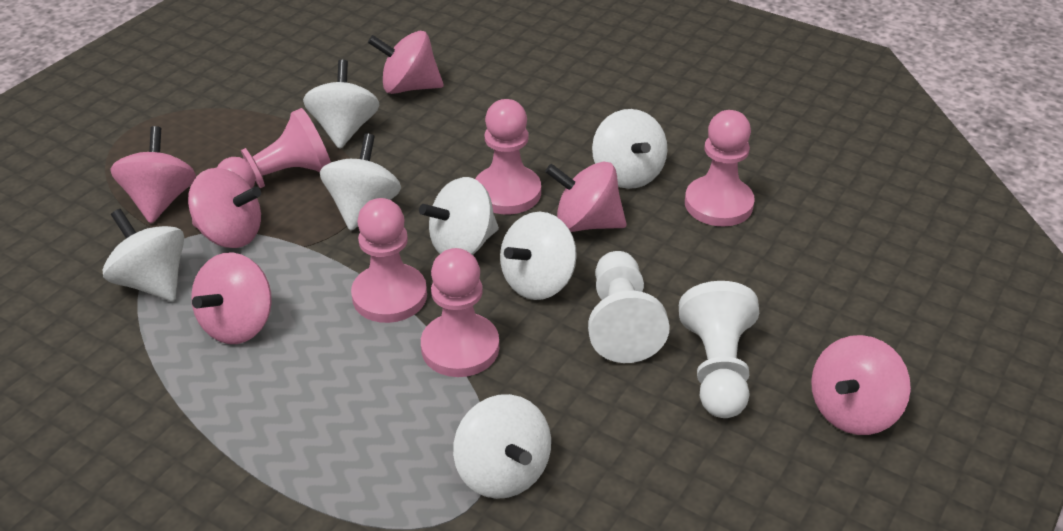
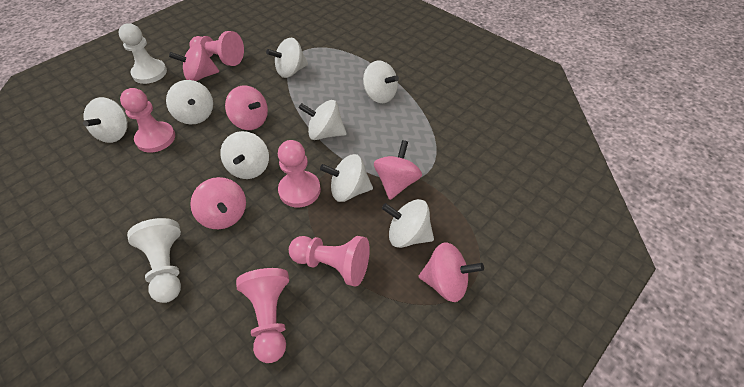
pink spinning top: 6 -> 5
white spinning top: 7 -> 8

